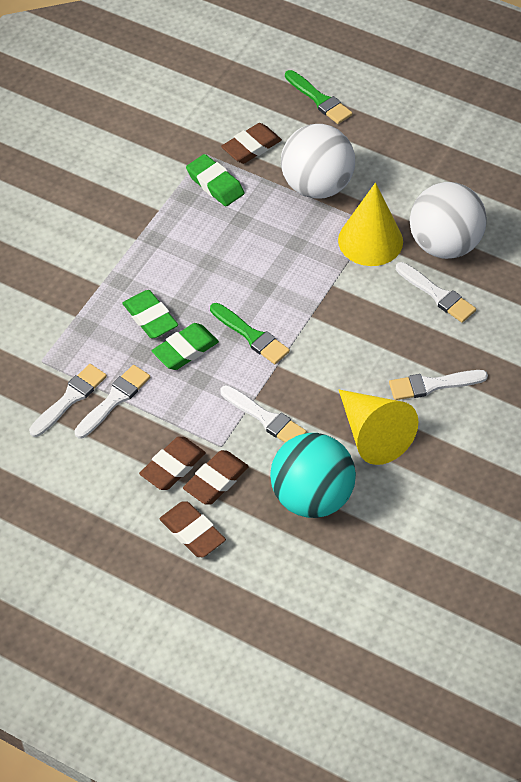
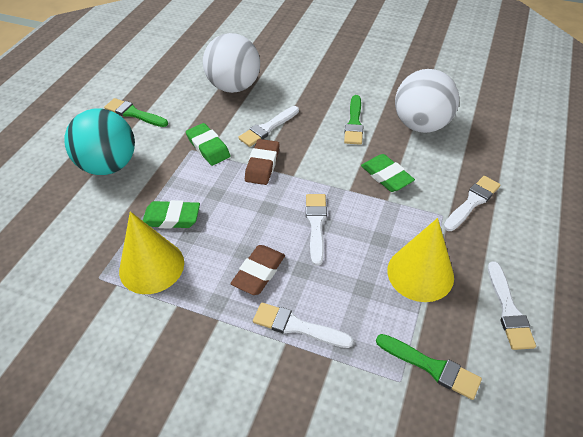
brown eraser: 4 -> 2
green brush: 2 -> 3

